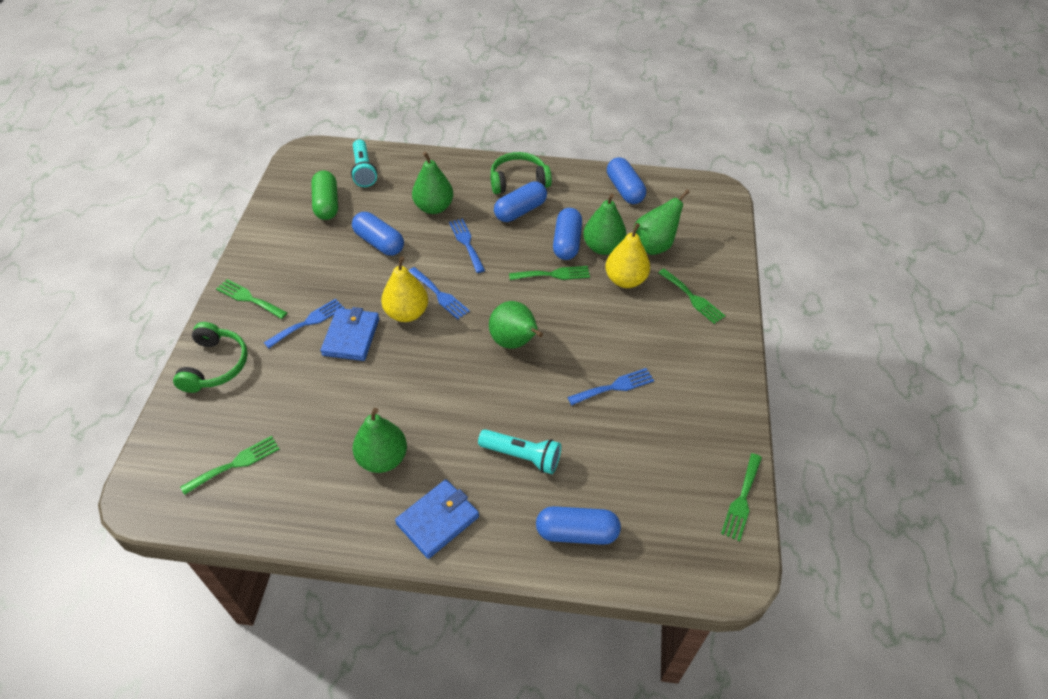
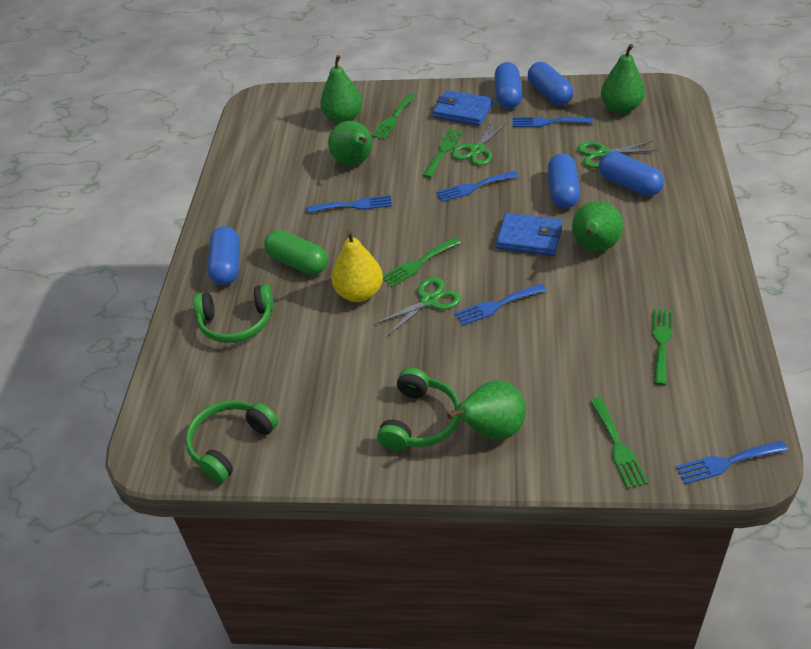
blue fork: 4 -> 5
green headphones: 2 -> 3
green scissors: 0 -> 3
turquoise flashlight: 2 -> 0
yellow pear: 2 -> 1

